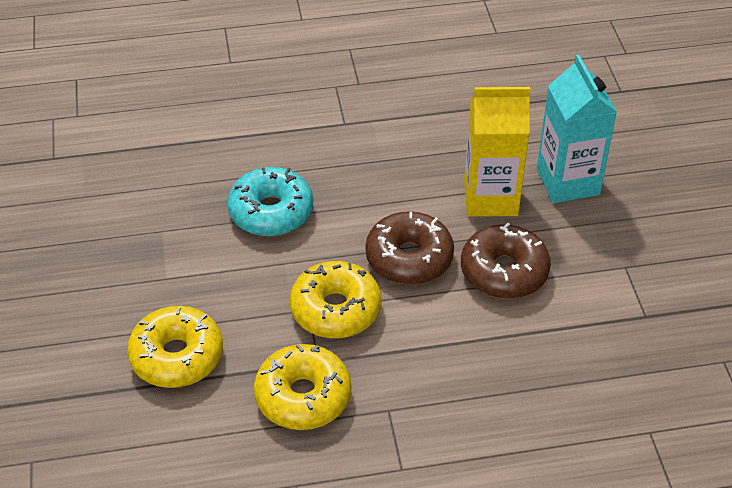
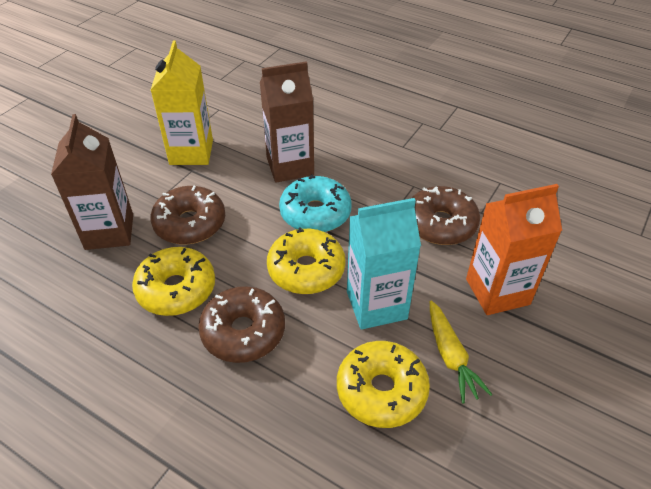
brown carton: 0 -> 2
brown donut: 2 -> 3
orange carton: 0 -> 1
yellow carrot: 0 -> 1

